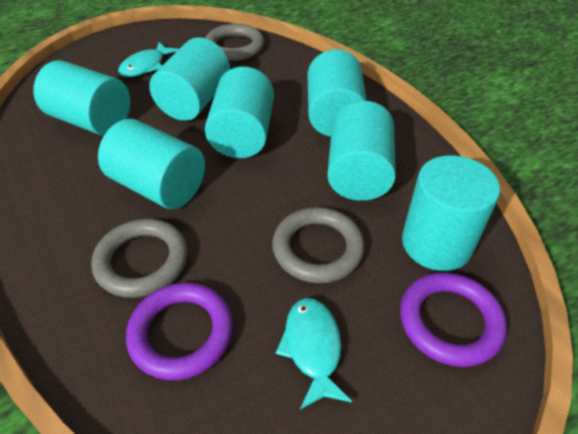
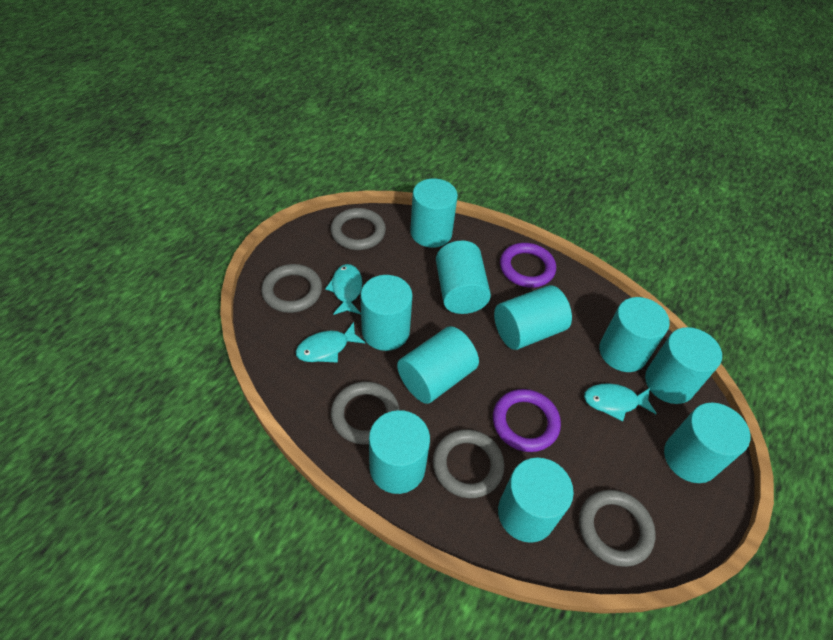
grey ring: 3 -> 5
turquoise cylinder: 7 -> 10
turquoise fish: 2 -> 3

